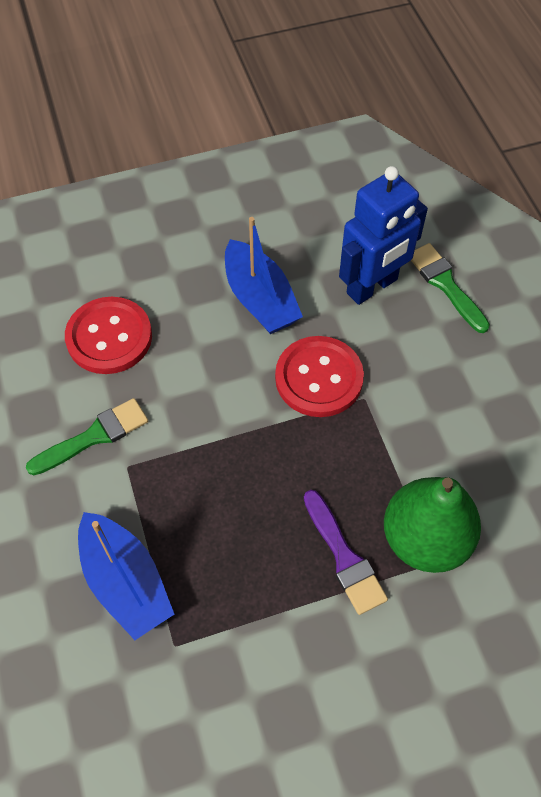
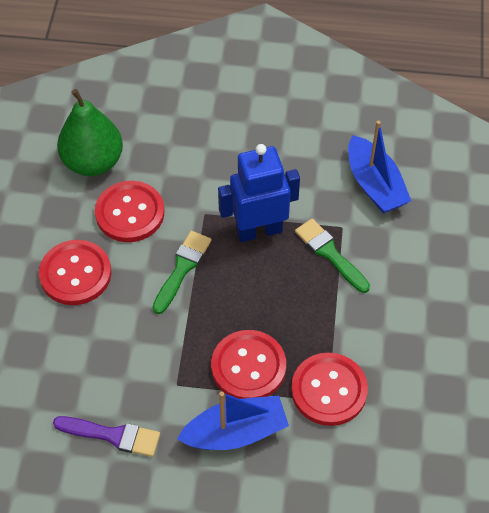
red button: 2 -> 4

